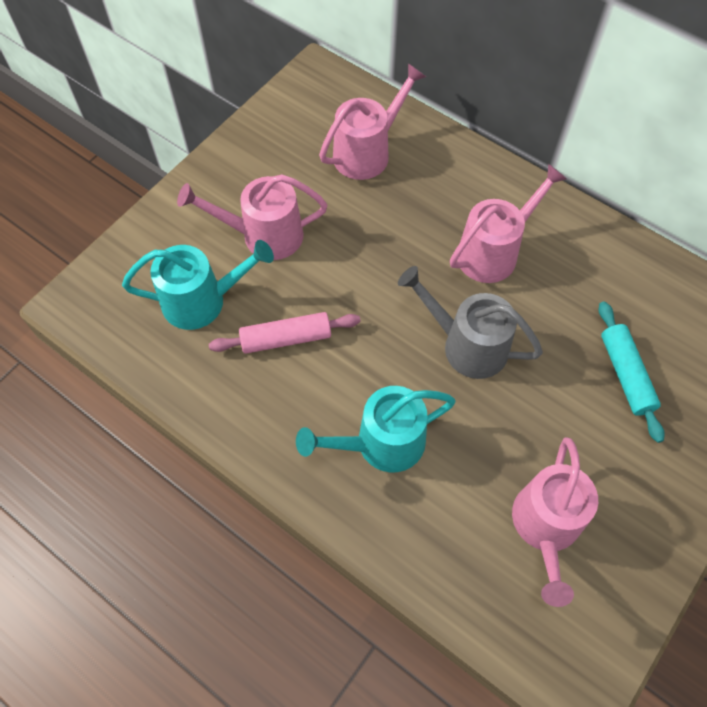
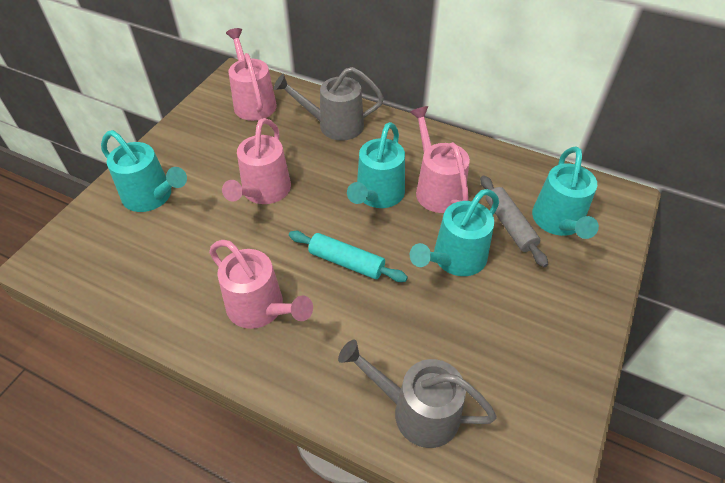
grey rolling pin: 0 -> 1
grey watering can: 1 -> 2
pink rolling pin: 1 -> 0
turquoise watering can: 2 -> 4

